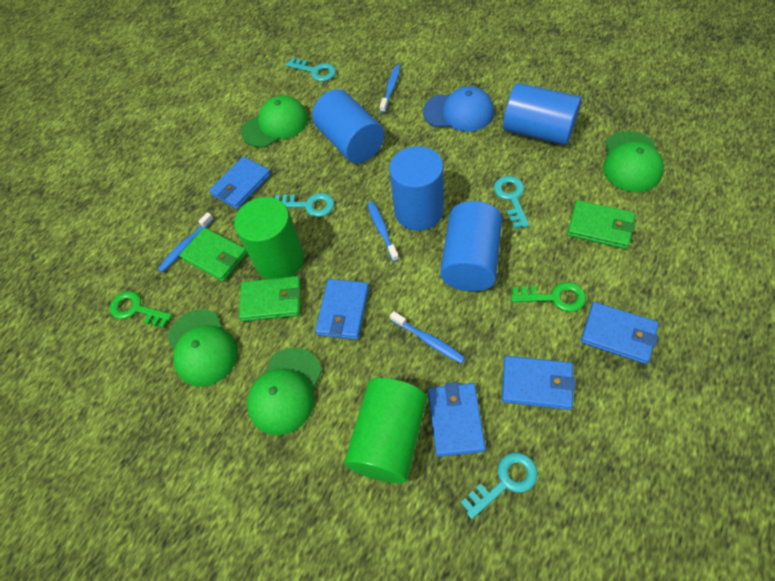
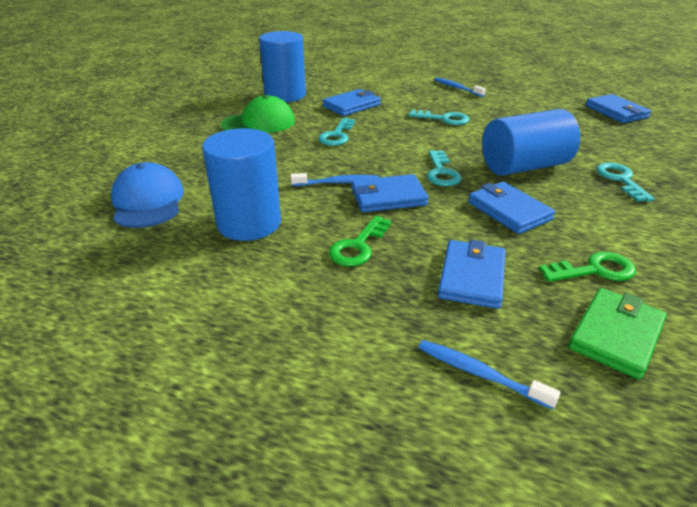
blue cylinder: 4 -> 3
blue toothbrush: 4 -> 3
green cap: 4 -> 1
green cylinder: 2 -> 0
green wallet: 3 -> 1

